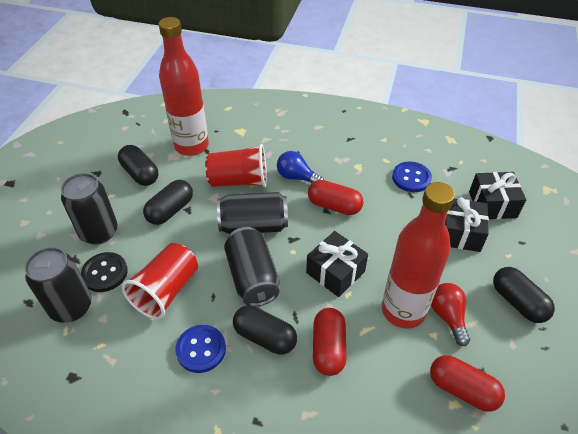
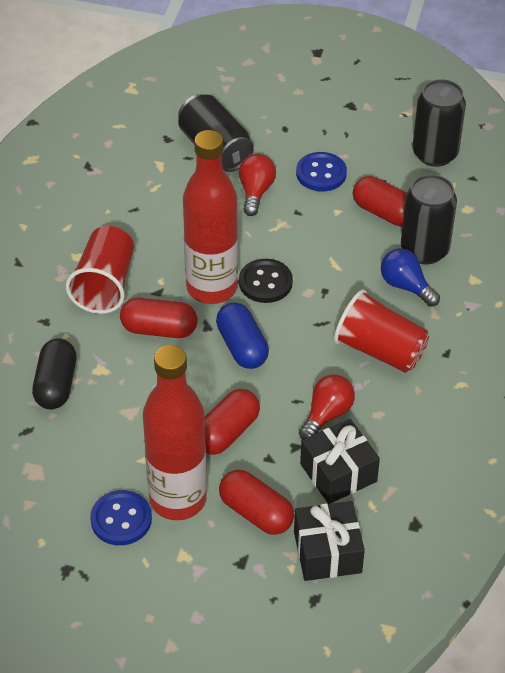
black can: 4 -> 3
black capsule: 4 -> 1
black gift: 3 -> 2
blue capsule: 0 -> 1
red capsule: 3 -> 4
red light bulb: 1 -> 2

